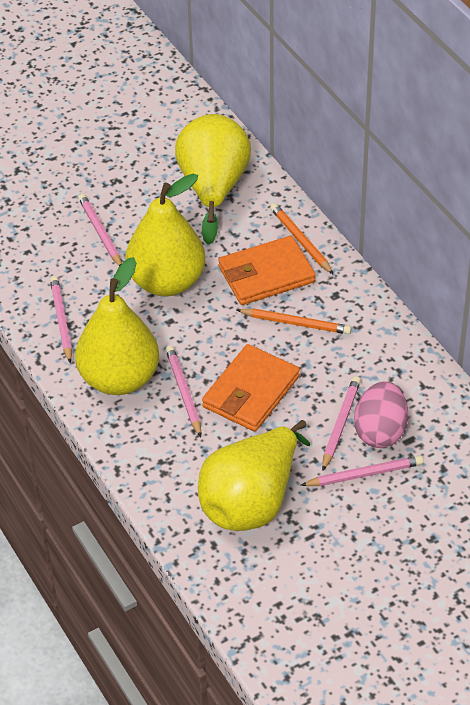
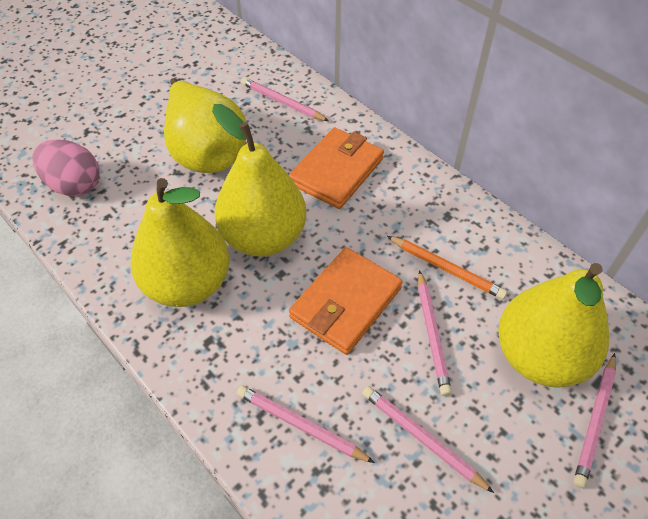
orange pencil: 2 -> 1

